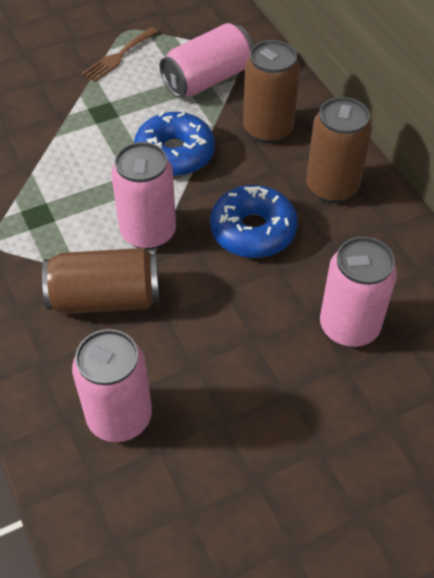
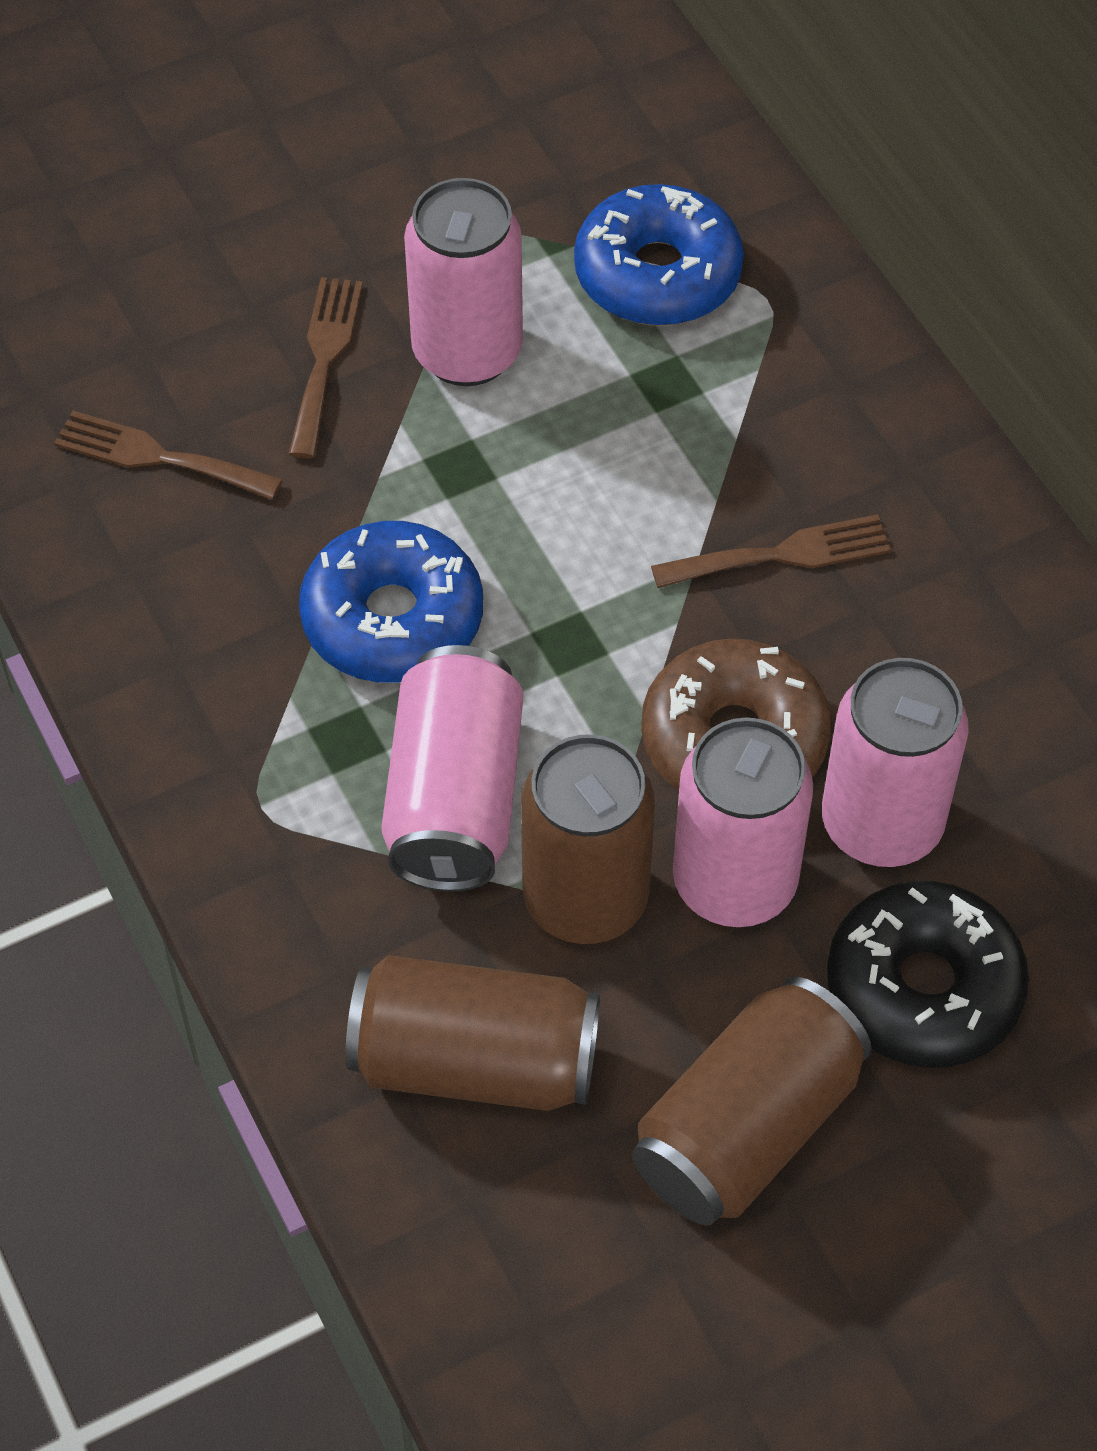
black donut: 0 -> 1
brown donut: 0 -> 1
brown fork: 1 -> 3

